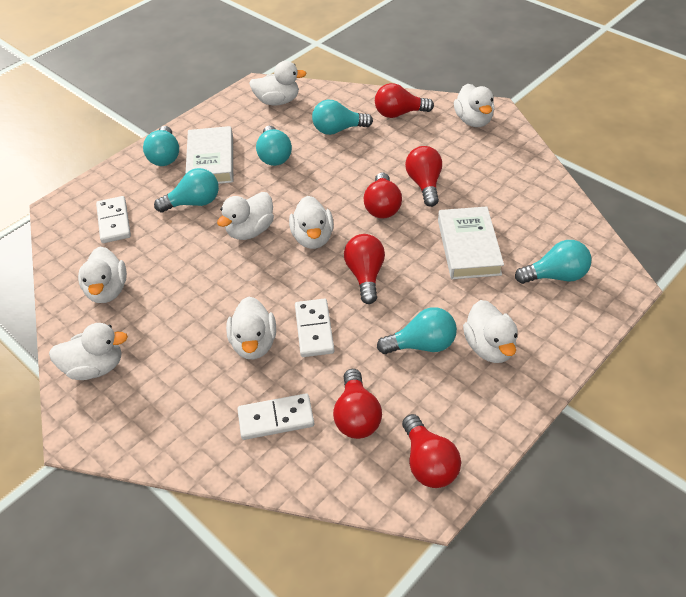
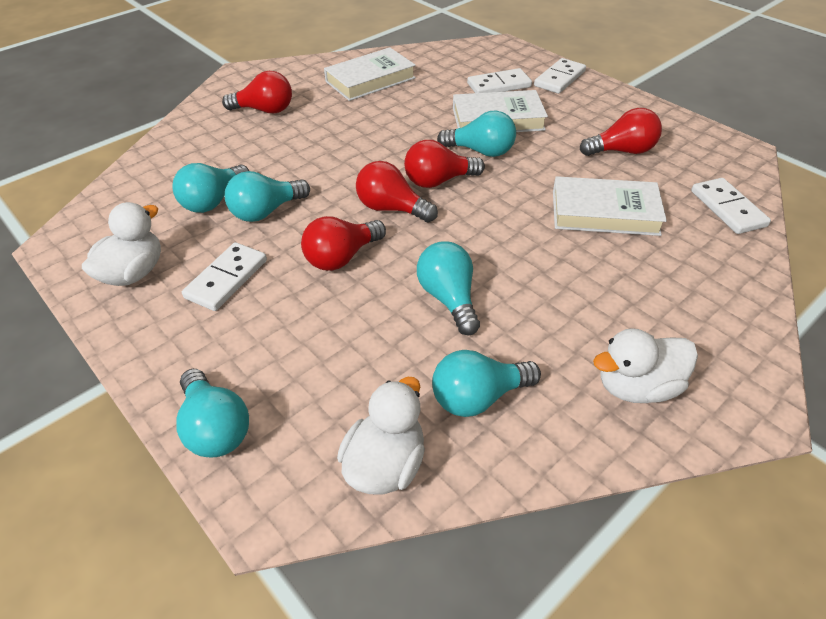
red light bulb: 6 -> 5
white book: 2 -> 3
white domino: 3 -> 4
white duck: 8 -> 3

